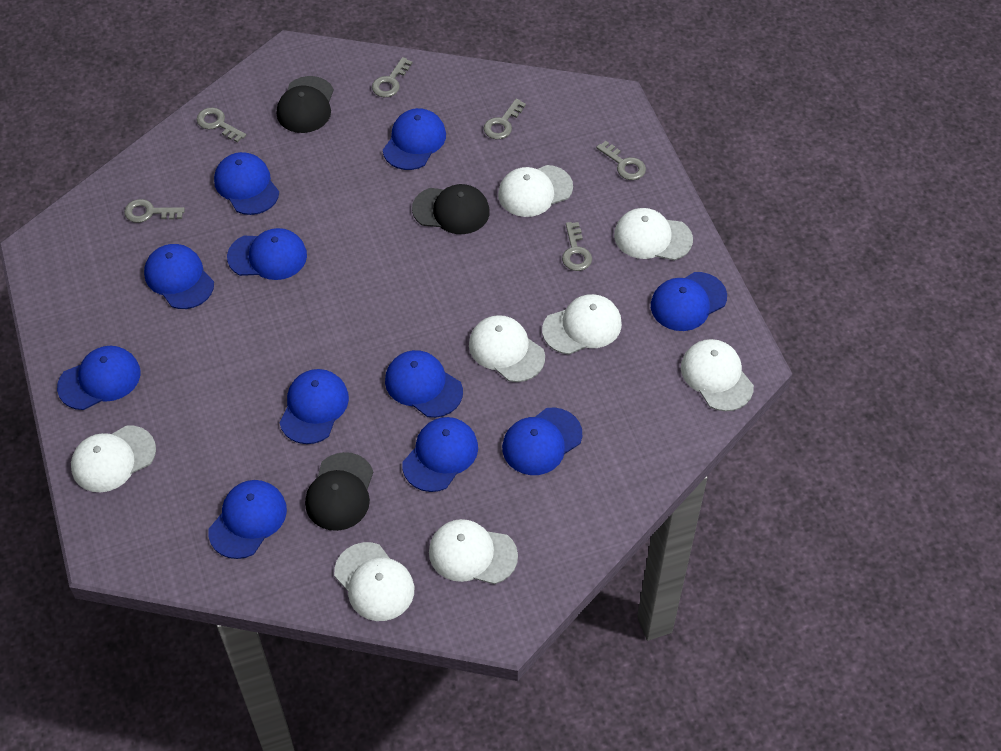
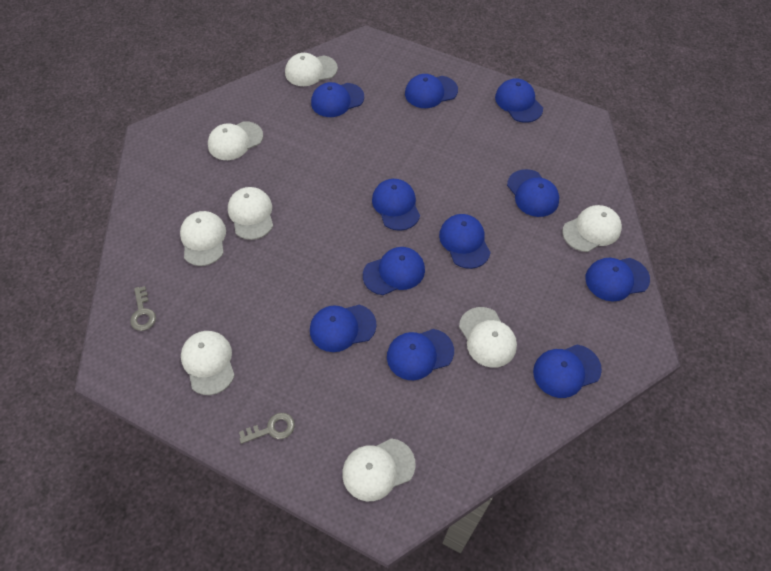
black cap: 3 -> 0
grey key: 6 -> 2

